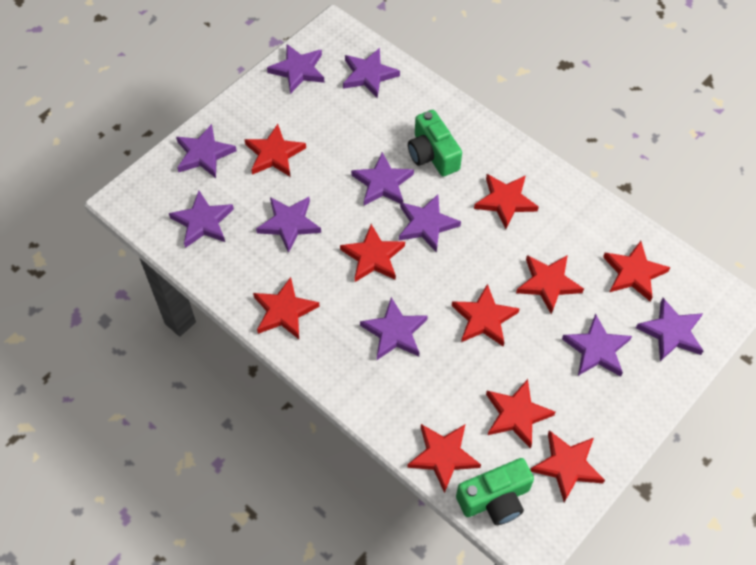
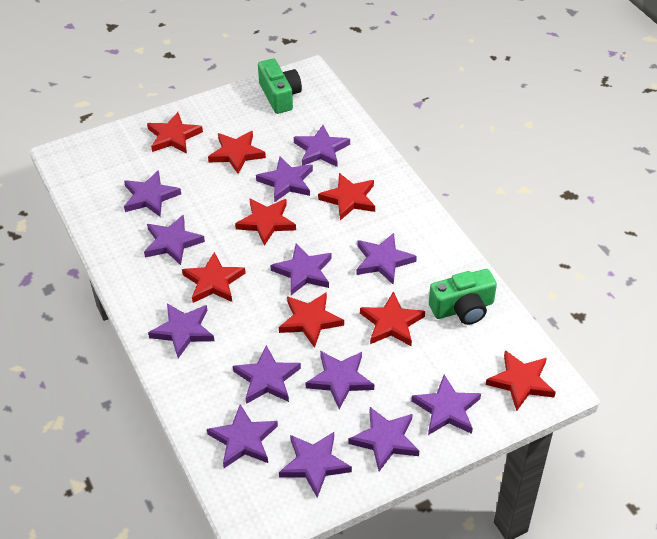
purple star: 10 -> 13
red star: 10 -> 8

